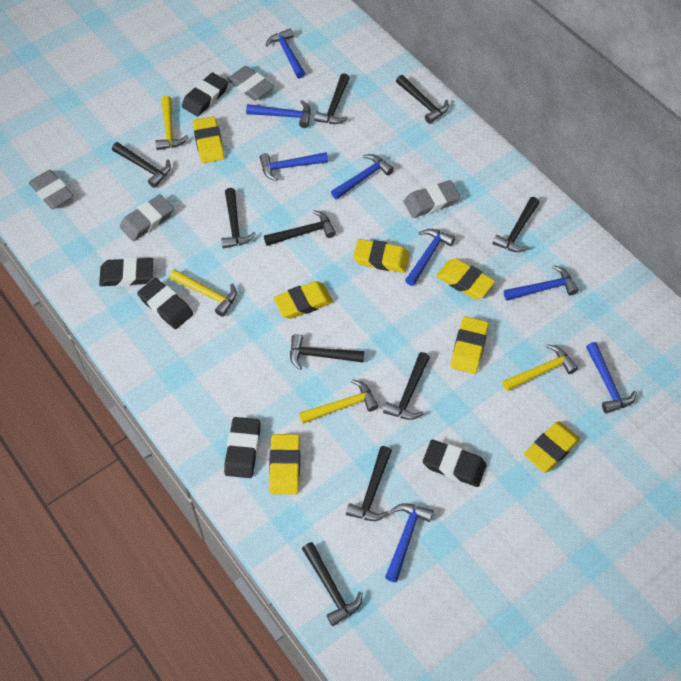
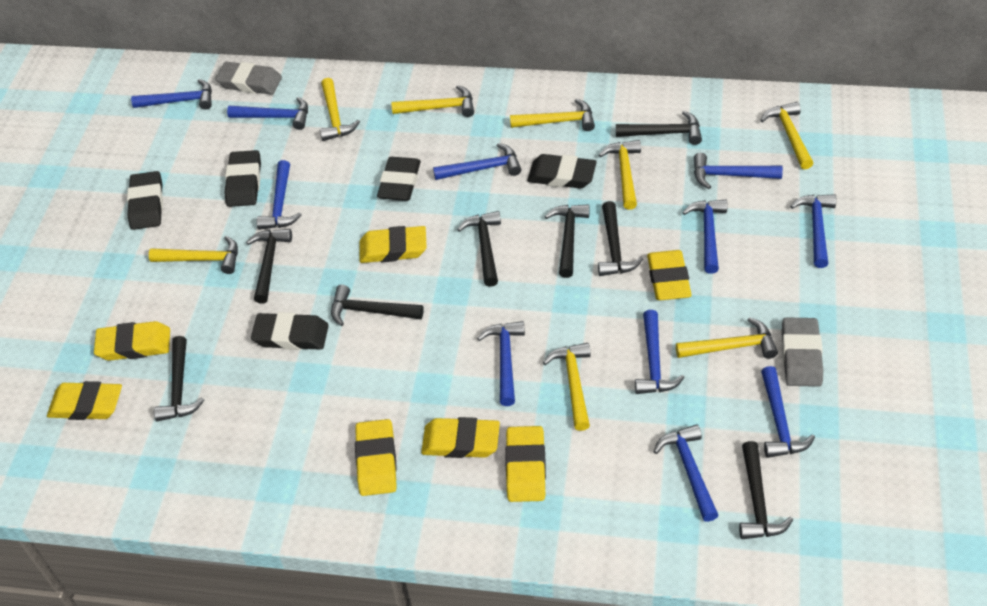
black hammer: 10 -> 8
blue hammer: 8 -> 11
grey eraser: 4 -> 2
yellow hammer: 4 -> 8

